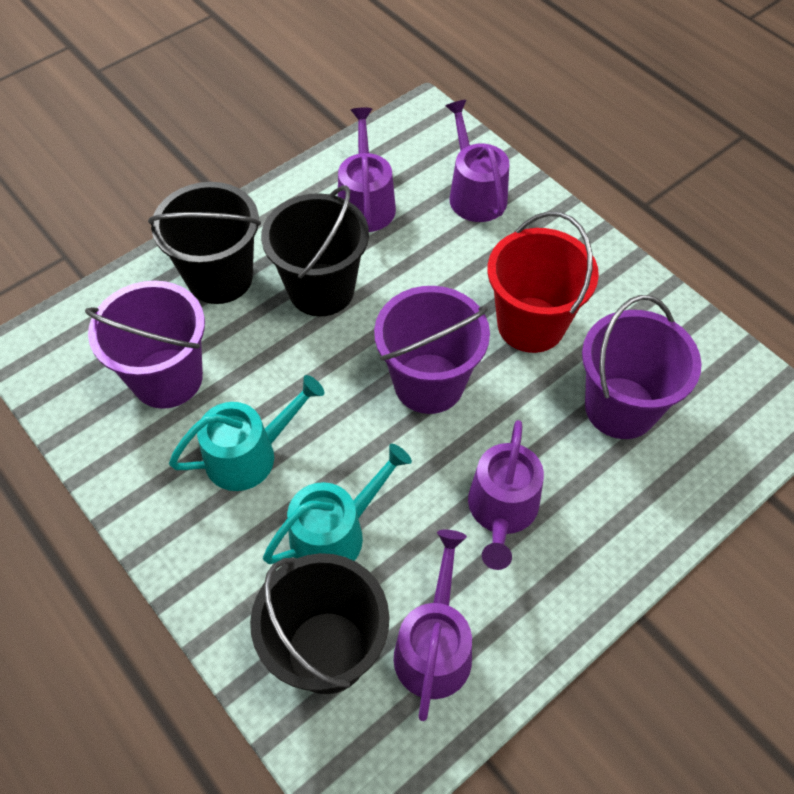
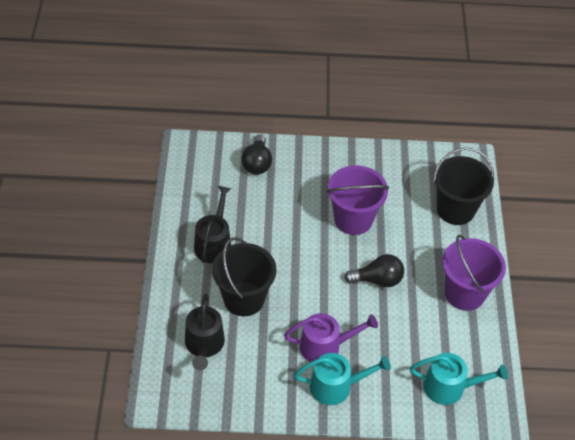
black bucket: 3 -> 2
black light bulb: 0 -> 2
black watering can: 0 -> 2
purple bucket: 3 -> 2
purple watering can: 4 -> 1
red bucket: 1 -> 0

